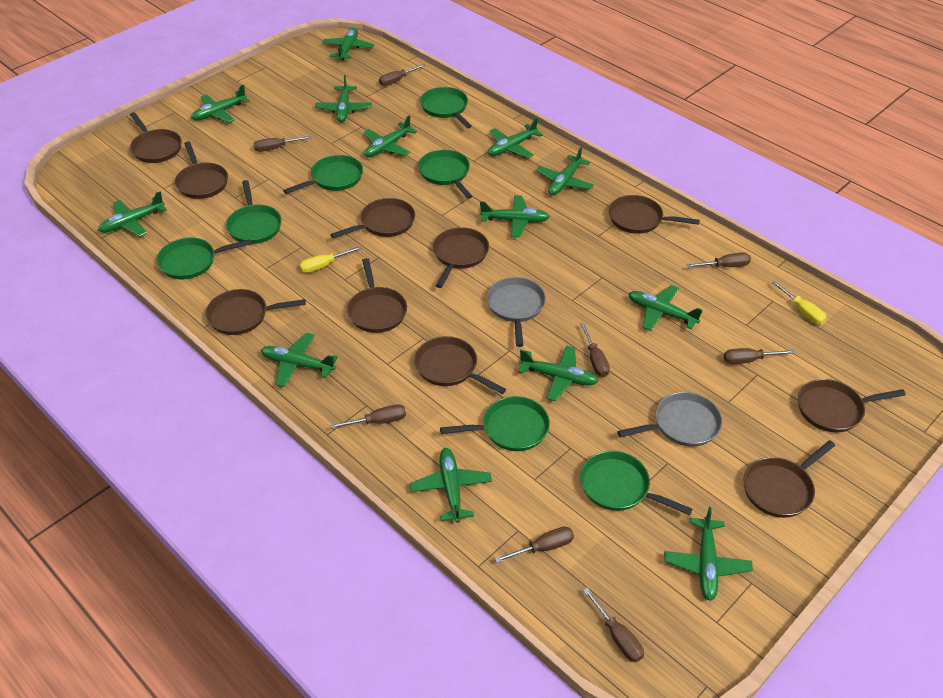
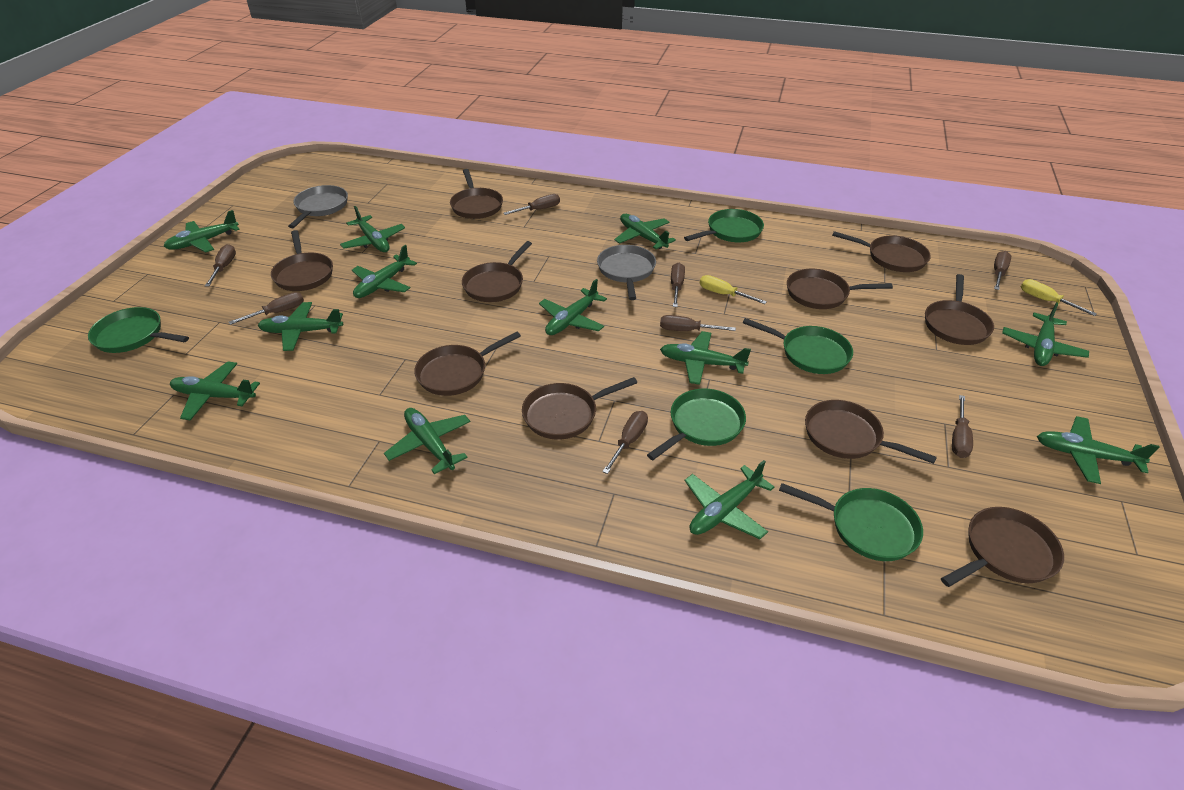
green pan: 7 -> 5
green plane: 13 -> 12

